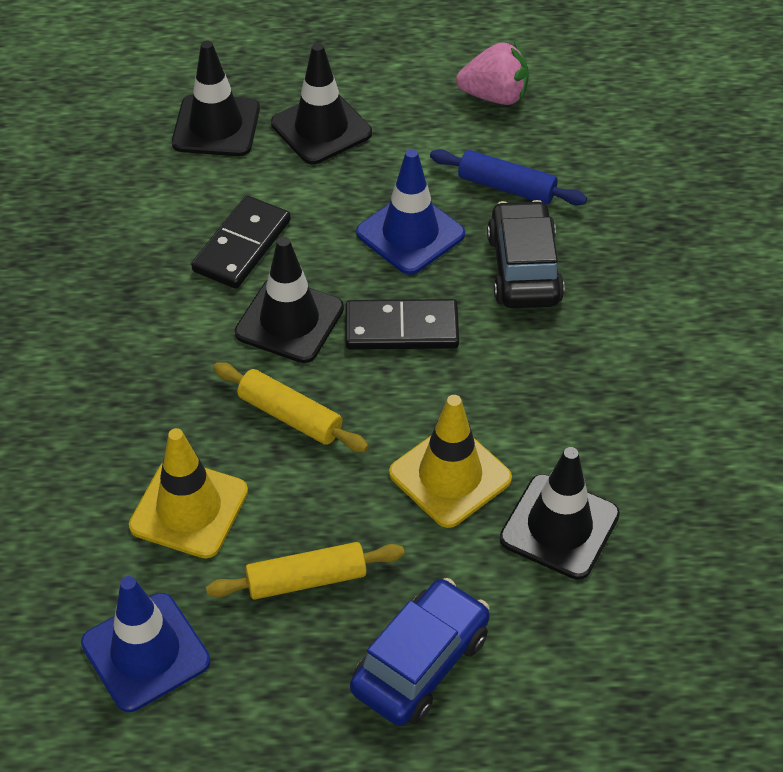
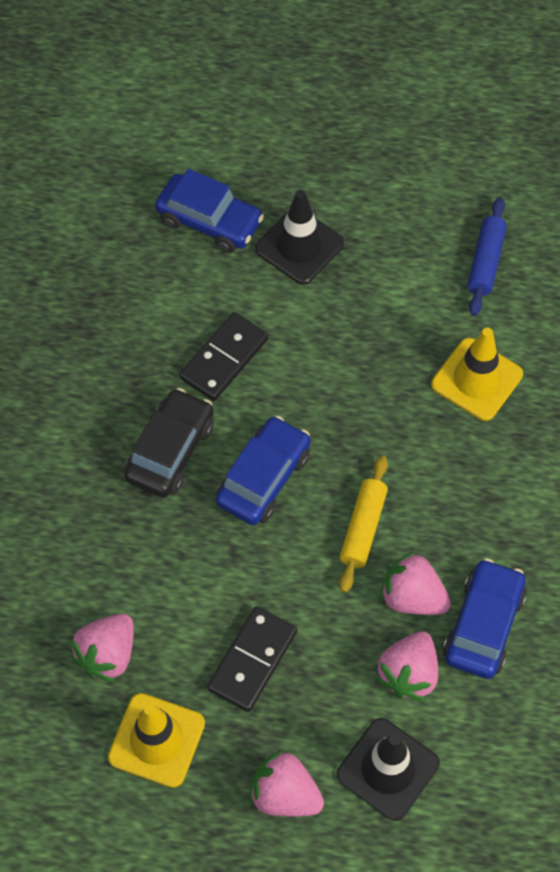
black traffic cone: 4 -> 2
blue car: 1 -> 3
blue traffic cone: 2 -> 0
pink strawberry: 1 -> 4
yellow rolling pin: 2 -> 1

